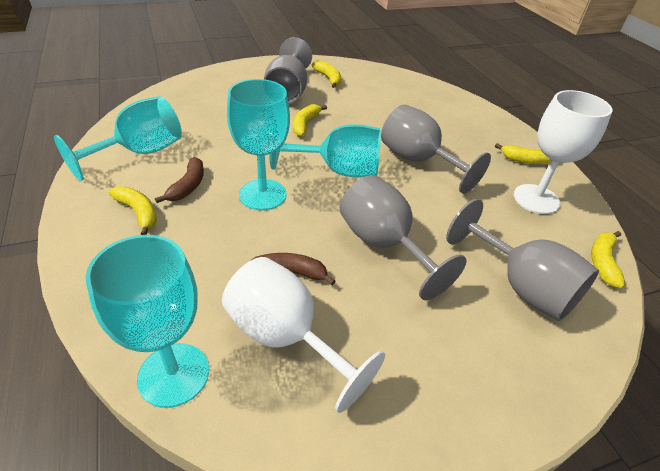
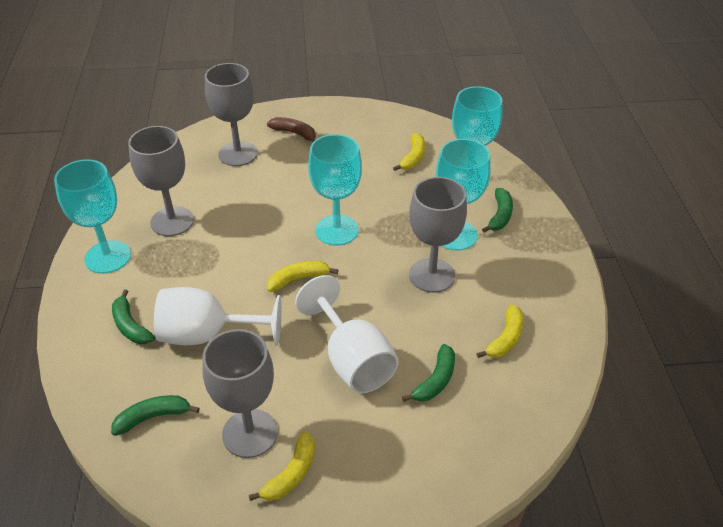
brown banana: 2 -> 1
green banana: 0 -> 4
yellow banana: 5 -> 4

